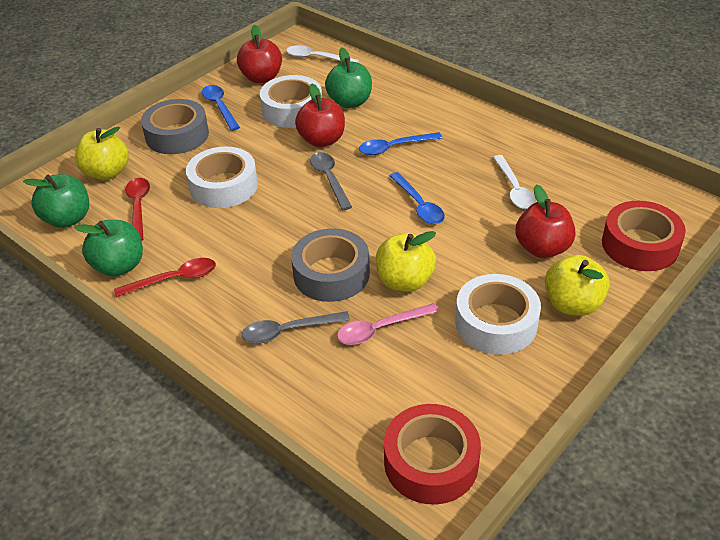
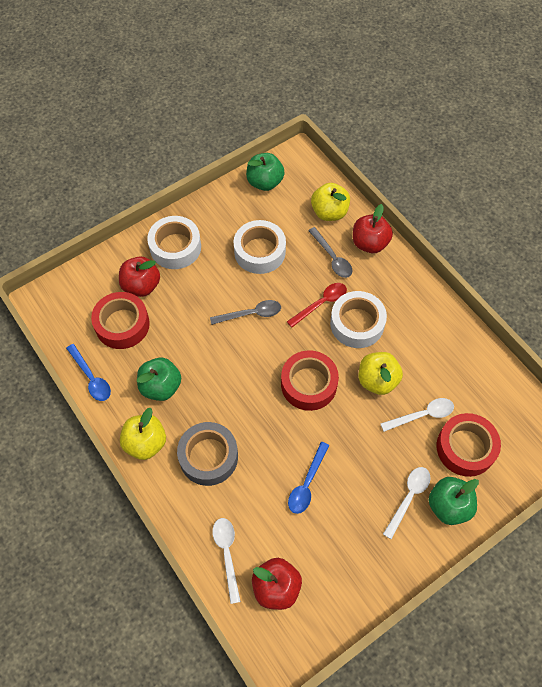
blue spoon: 3 -> 2
grey tape: 2 -> 1
pink spoon: 1 -> 0
red spoon: 2 -> 1
red tape: 2 -> 3
white spoon: 2 -> 3

